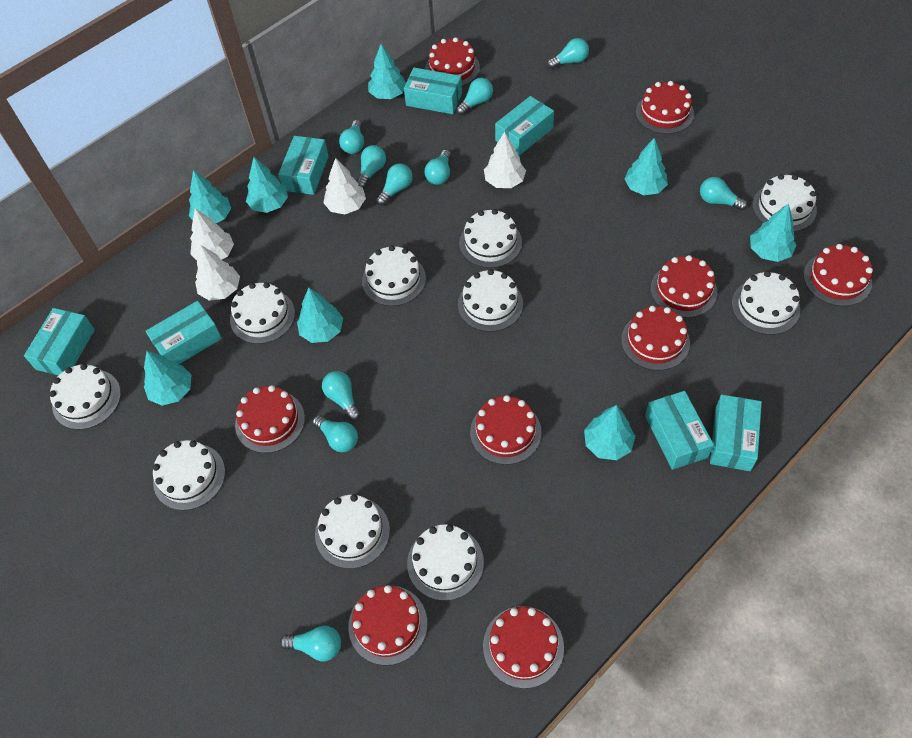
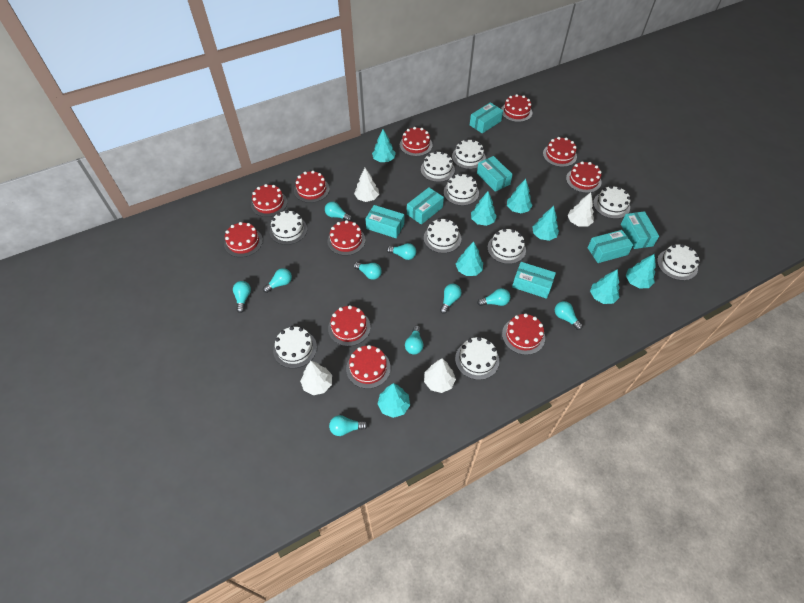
red cake: 9 -> 11

